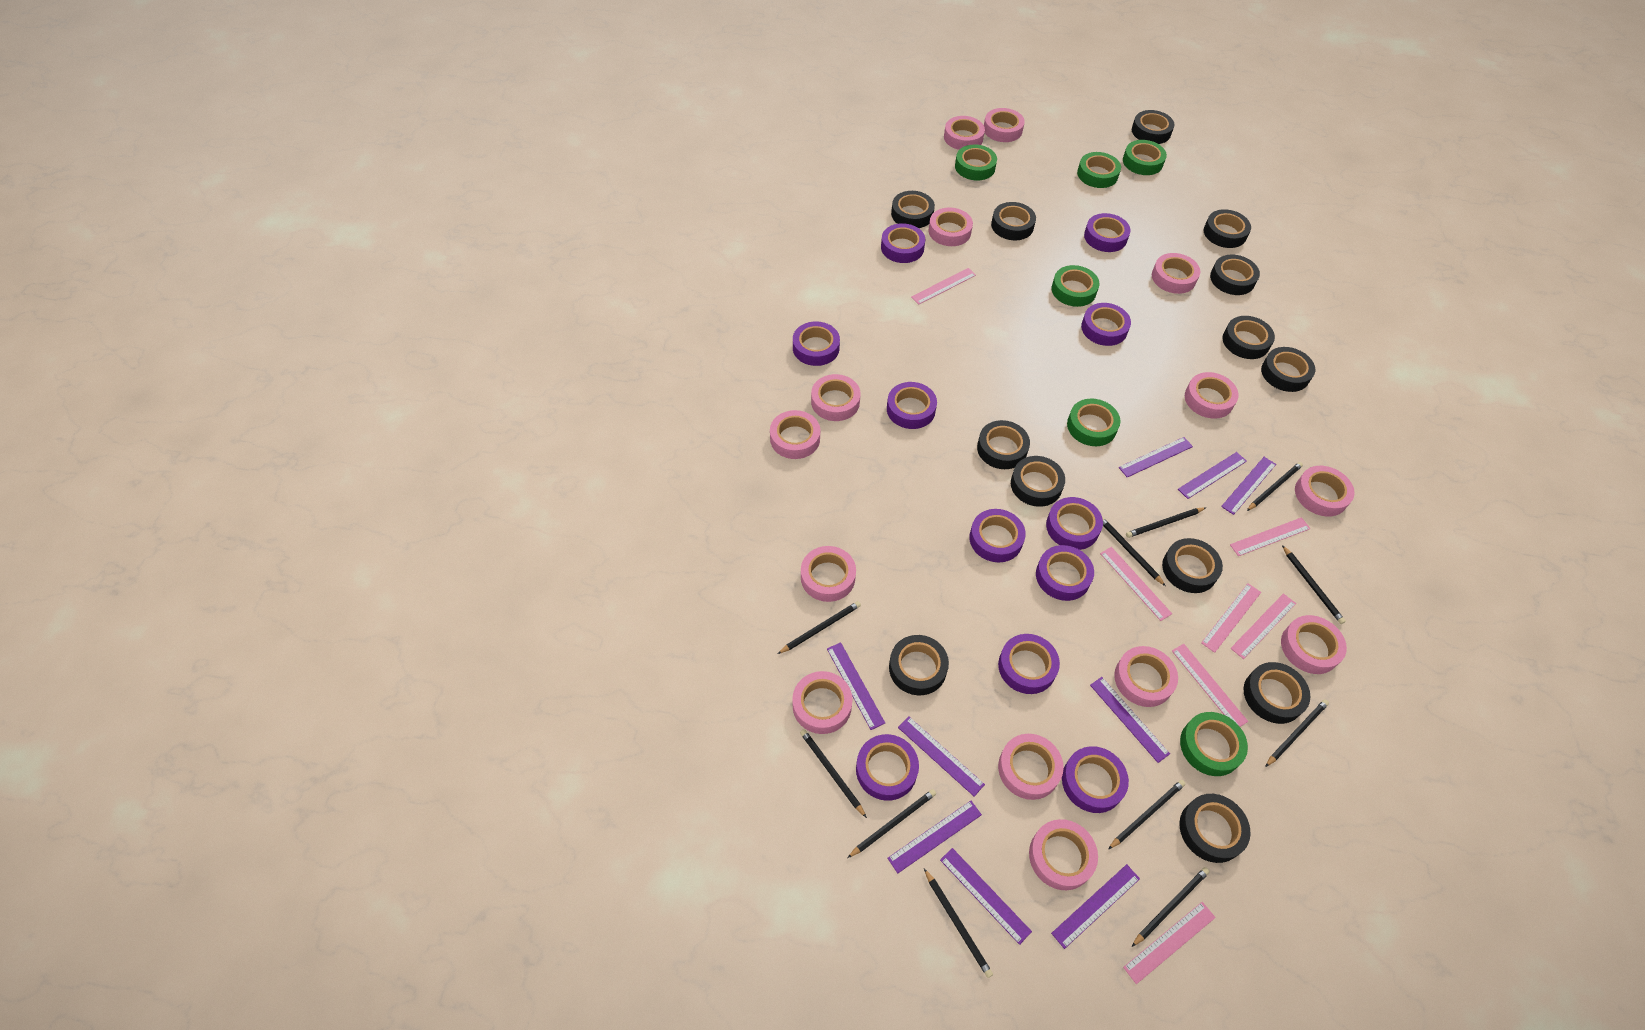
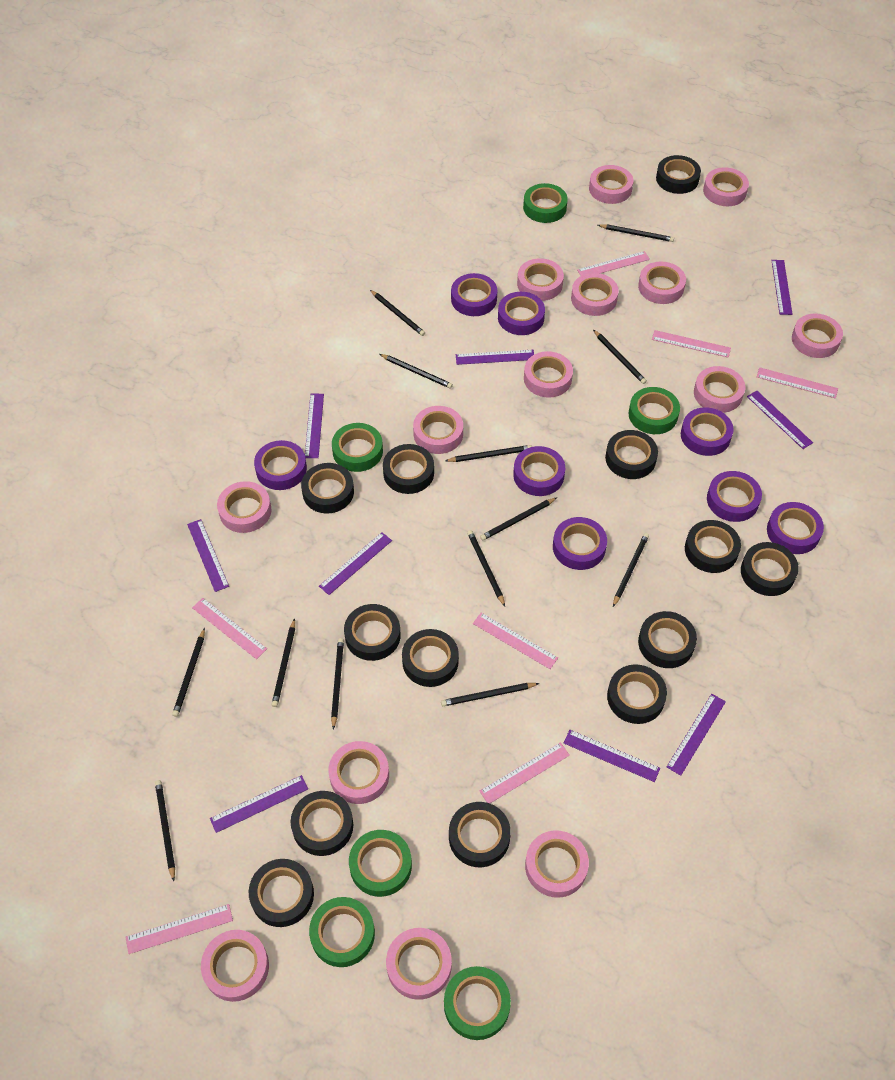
black pencil: 11 -> 13
purple tape: 11 -> 8

